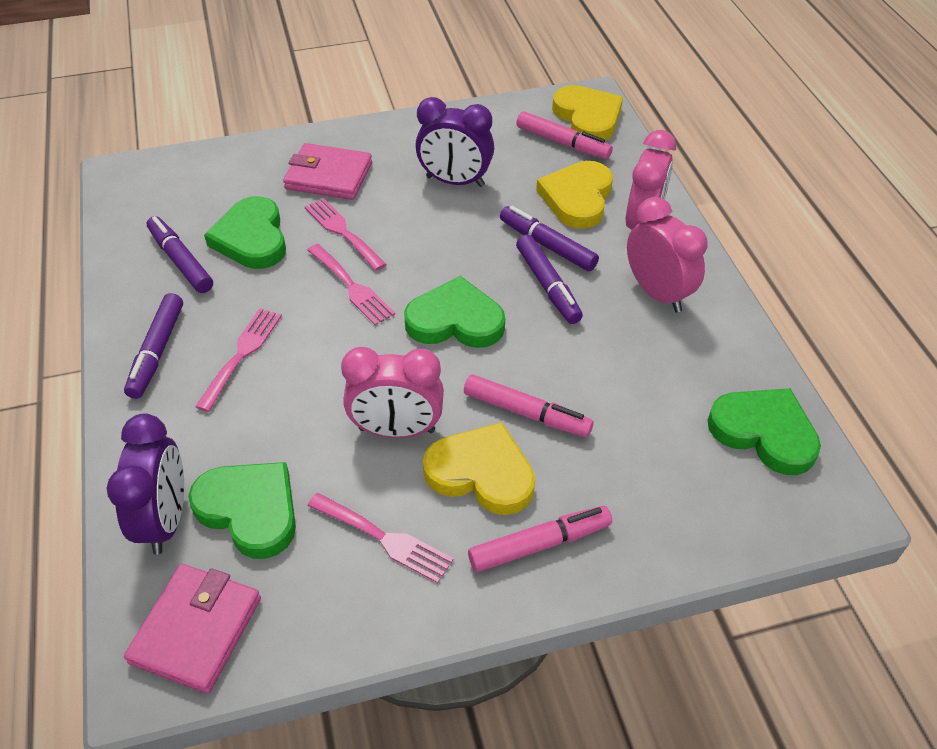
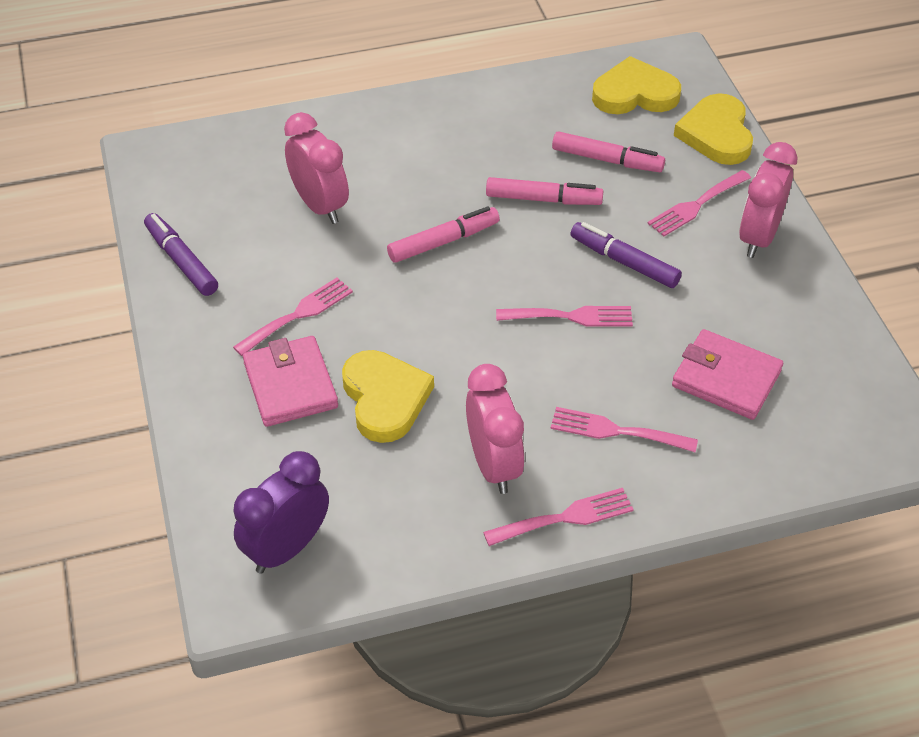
green heart: 4 -> 0
pink fork: 4 -> 5
purple clock: 2 -> 1
purple marker: 4 -> 2

